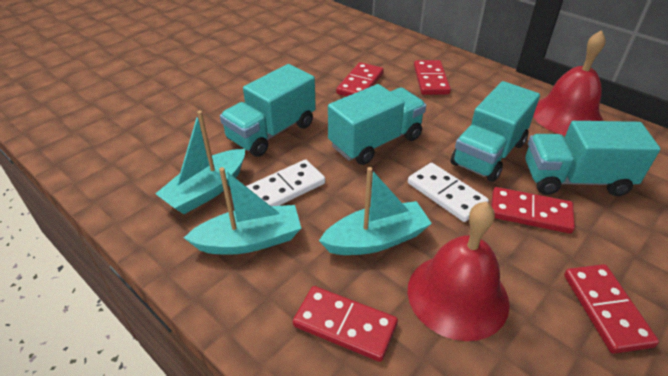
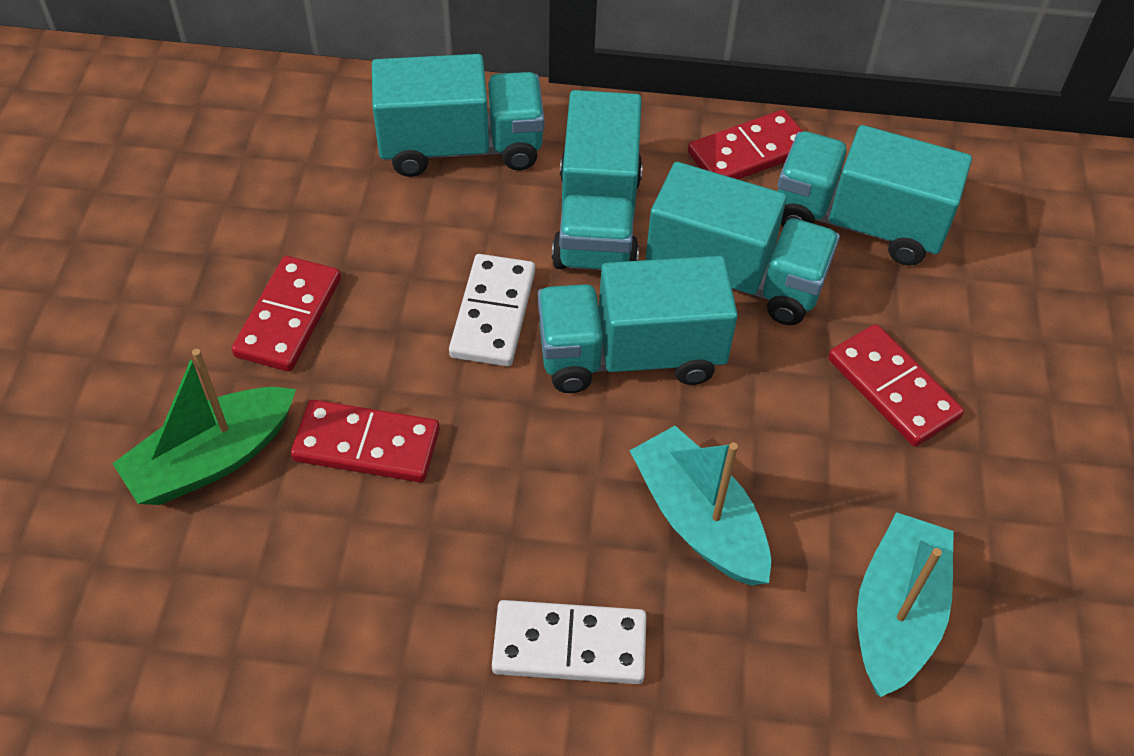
green boat: 0 -> 1
red bell: 2 -> 0
red domino: 5 -> 4
turquoise boat: 3 -> 2
turquoise truck: 4 -> 5

